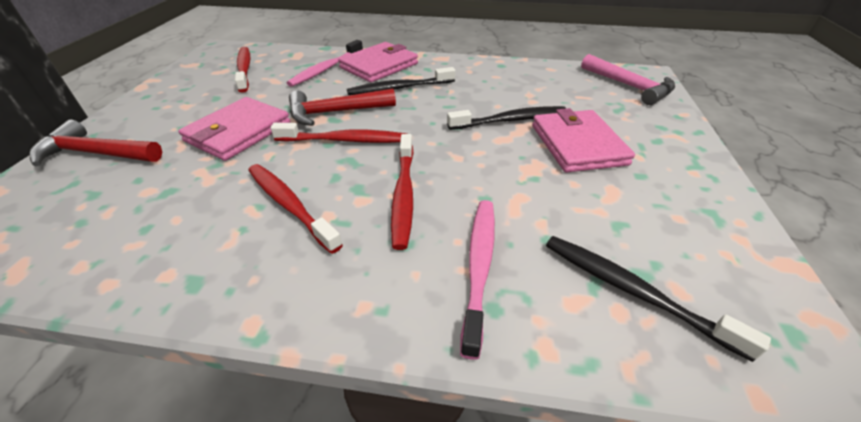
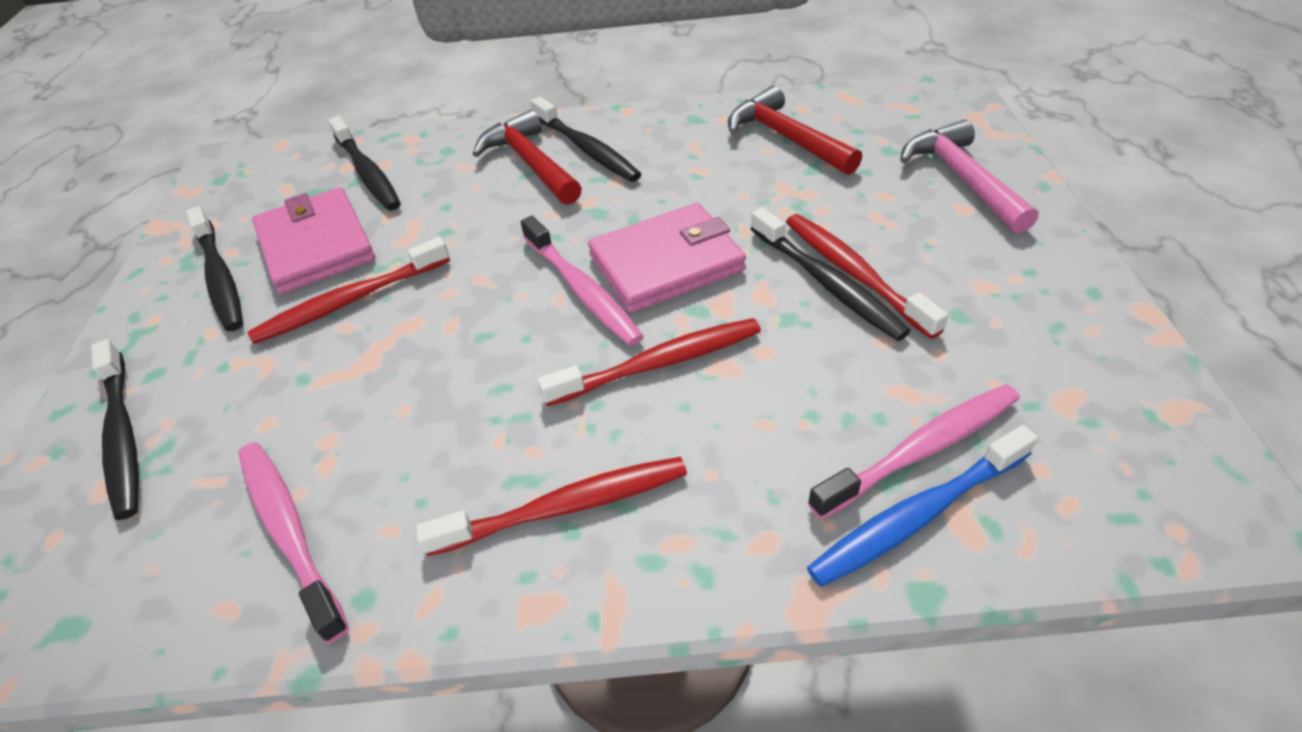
black toothbrush: 3 -> 5
blue toothbrush: 0 -> 1
pink toothbrush: 2 -> 3
pink wallet: 3 -> 2

